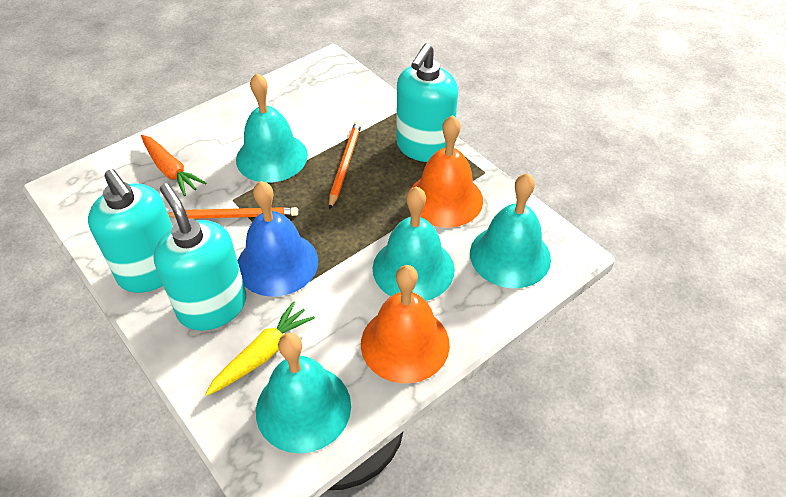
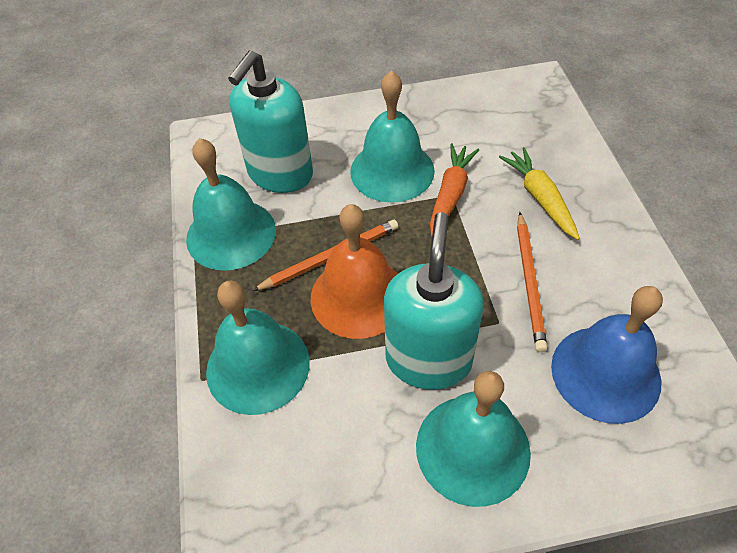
orange bell: 2 -> 1
turquoise soap dispenser: 3 -> 2

